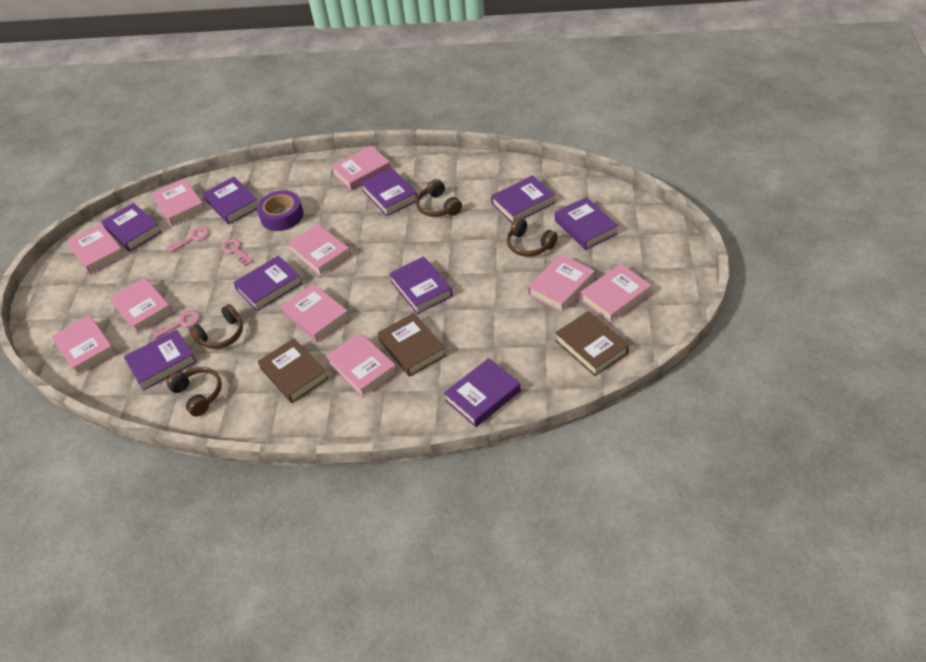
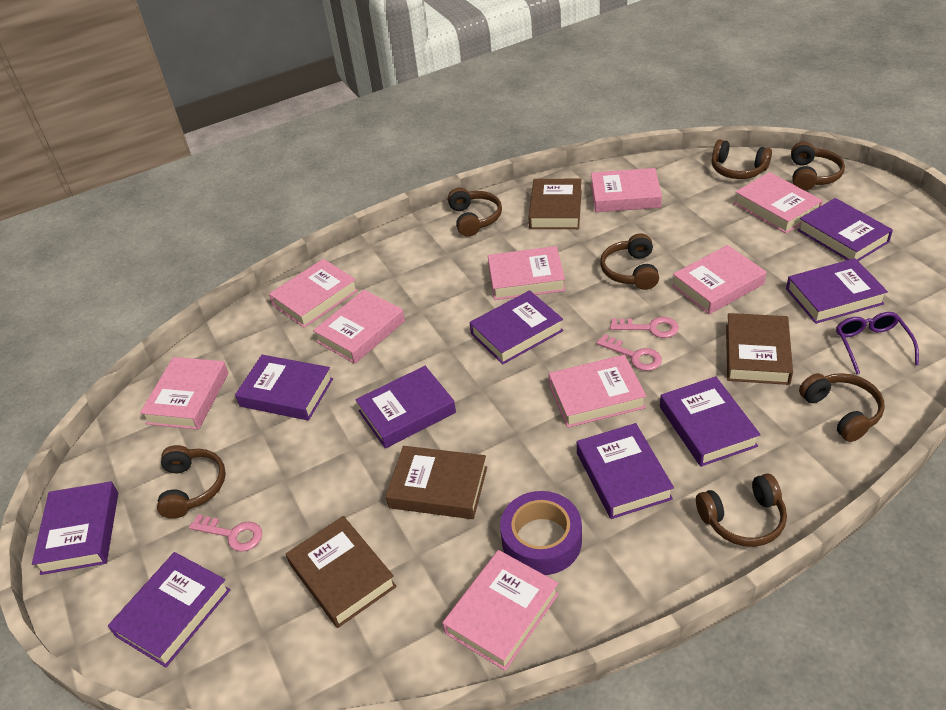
brown book: 3 -> 4
brown headphones: 4 -> 7
pink book: 10 -> 9
purple glasses: 0 -> 1

